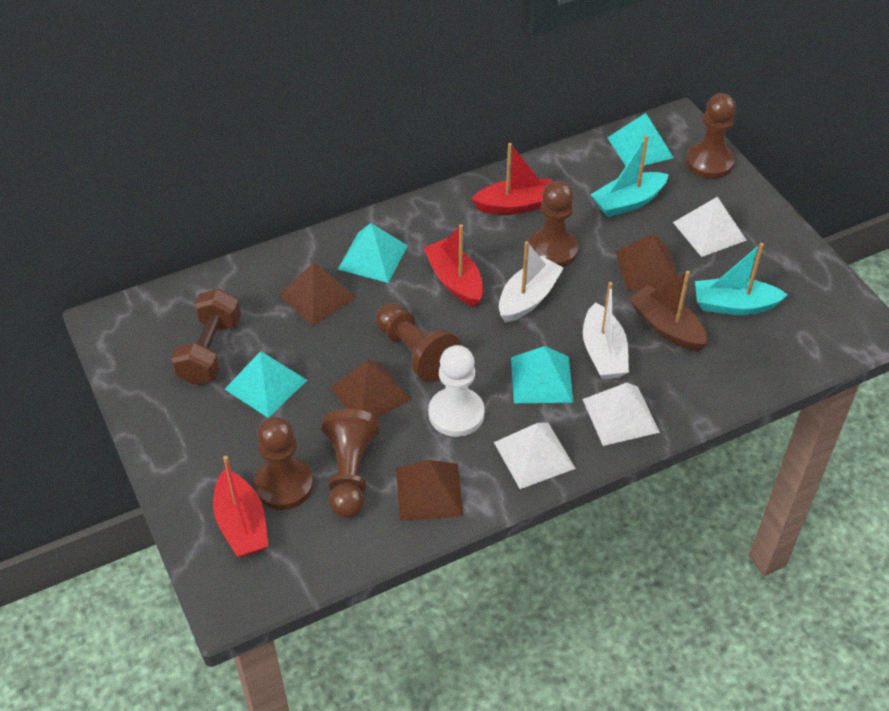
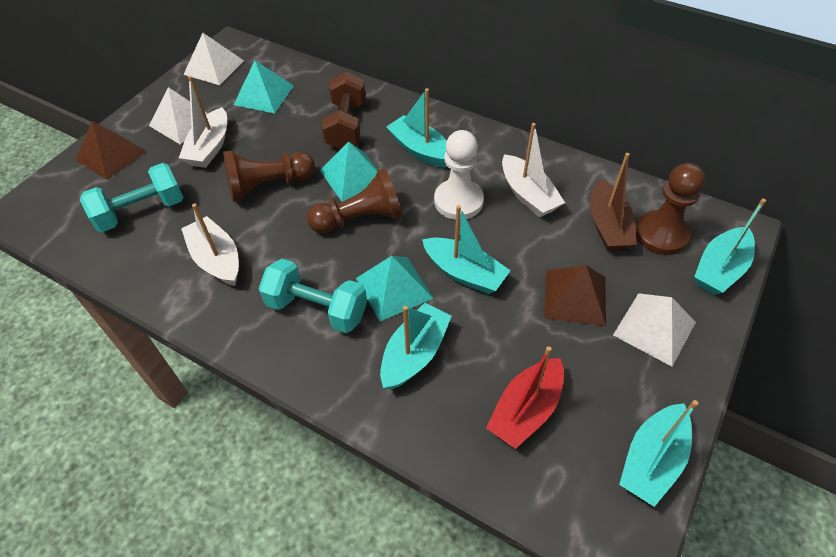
brown pawn: 5 -> 3
brown pyramid: 4 -> 2
red boat: 3 -> 1
turquoise boat: 2 -> 5
turquoise dumbbell: 0 -> 2
turquoise pyramid: 4 -> 3
white boat: 2 -> 3

